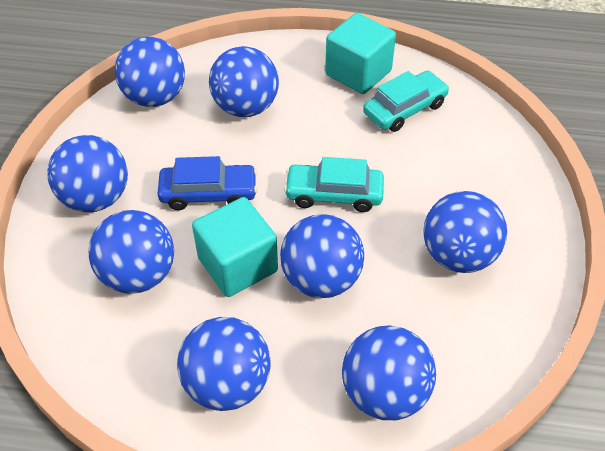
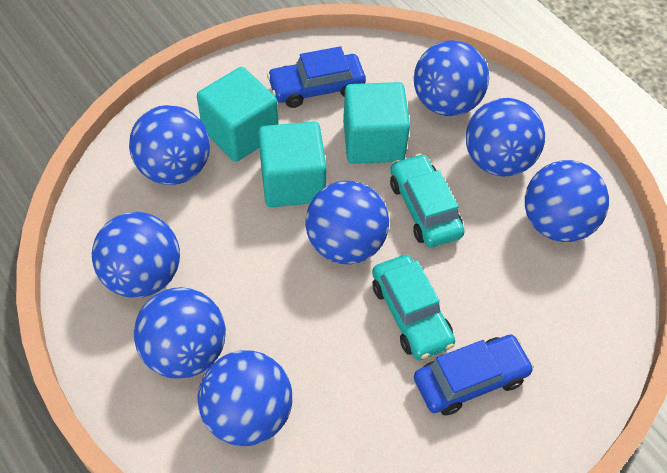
blue car: 1 -> 2
turquoise cube: 2 -> 3

